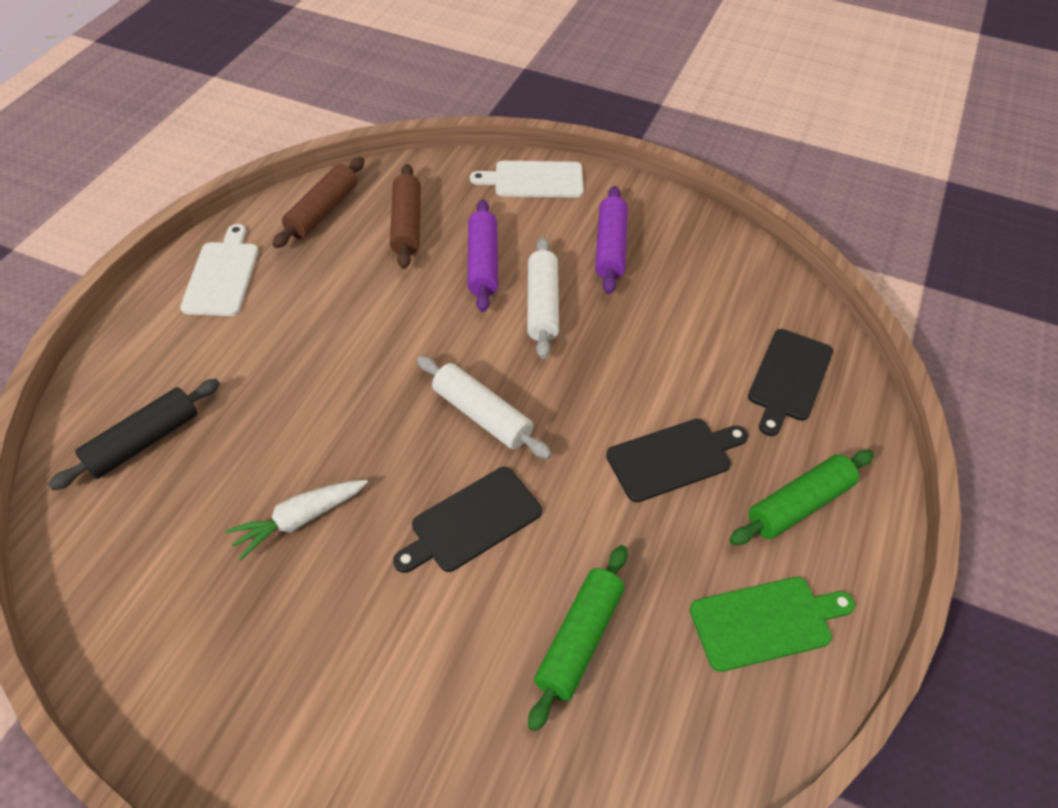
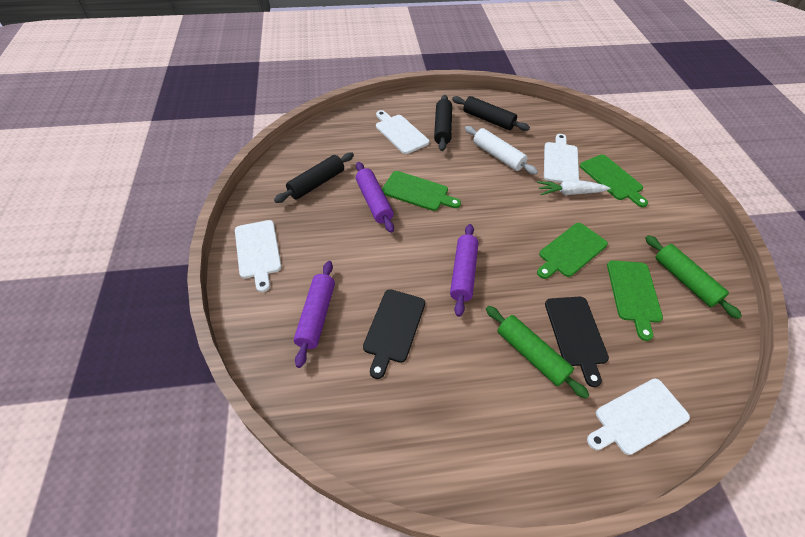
black cutting board: 3 -> 2
black rolling pin: 1 -> 3
brown rolling pin: 2 -> 0
green cutting board: 1 -> 4
purple rolling pin: 2 -> 3
white cutting board: 2 -> 4
white rolling pin: 2 -> 1

